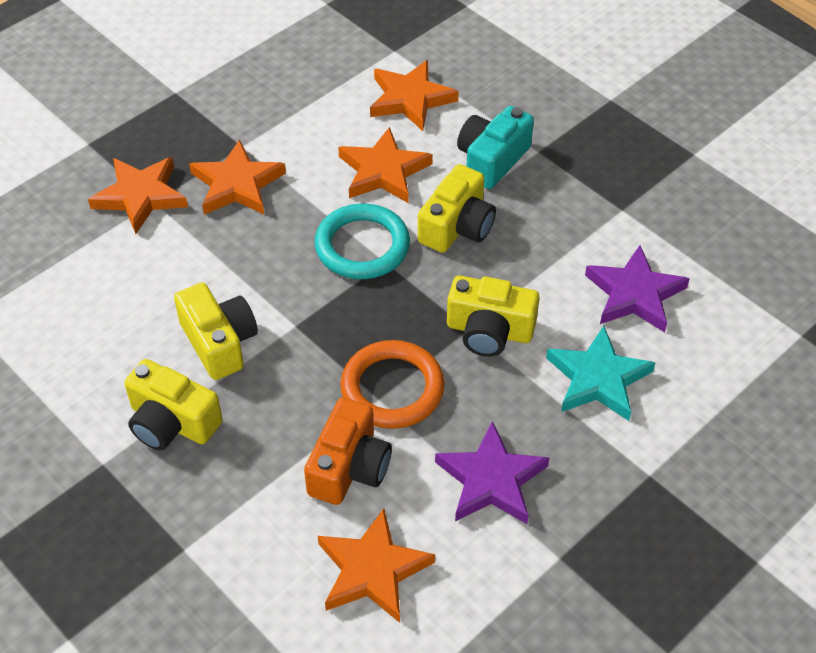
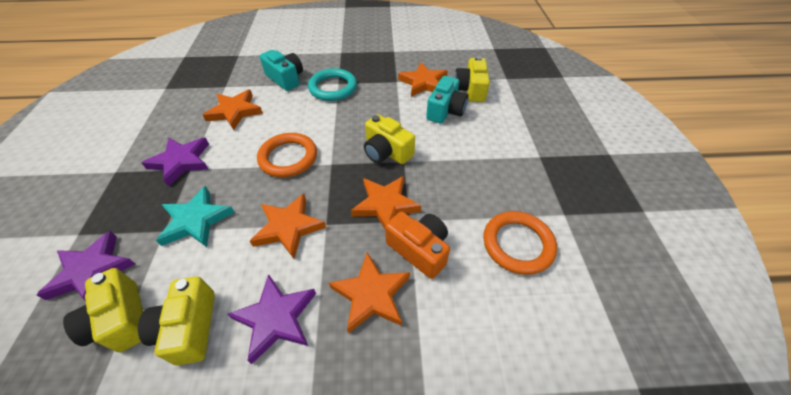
orange ring: 1 -> 2
purple star: 2 -> 3
turquoise camera: 1 -> 2

